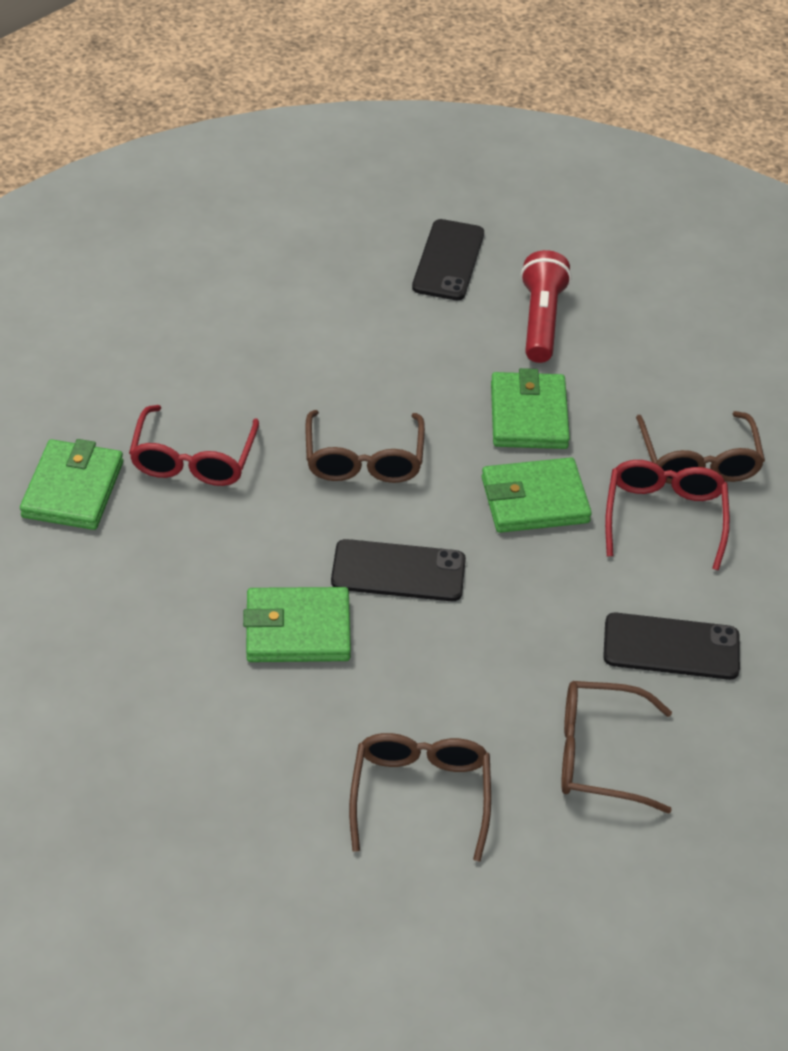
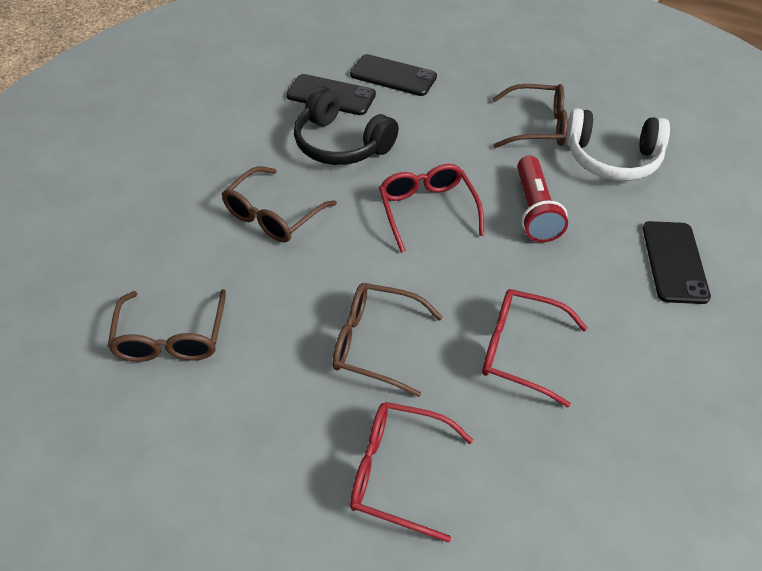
black headphones: 0 -> 1
green wallet: 4 -> 0
red glasses: 2 -> 3
white headphones: 0 -> 1

